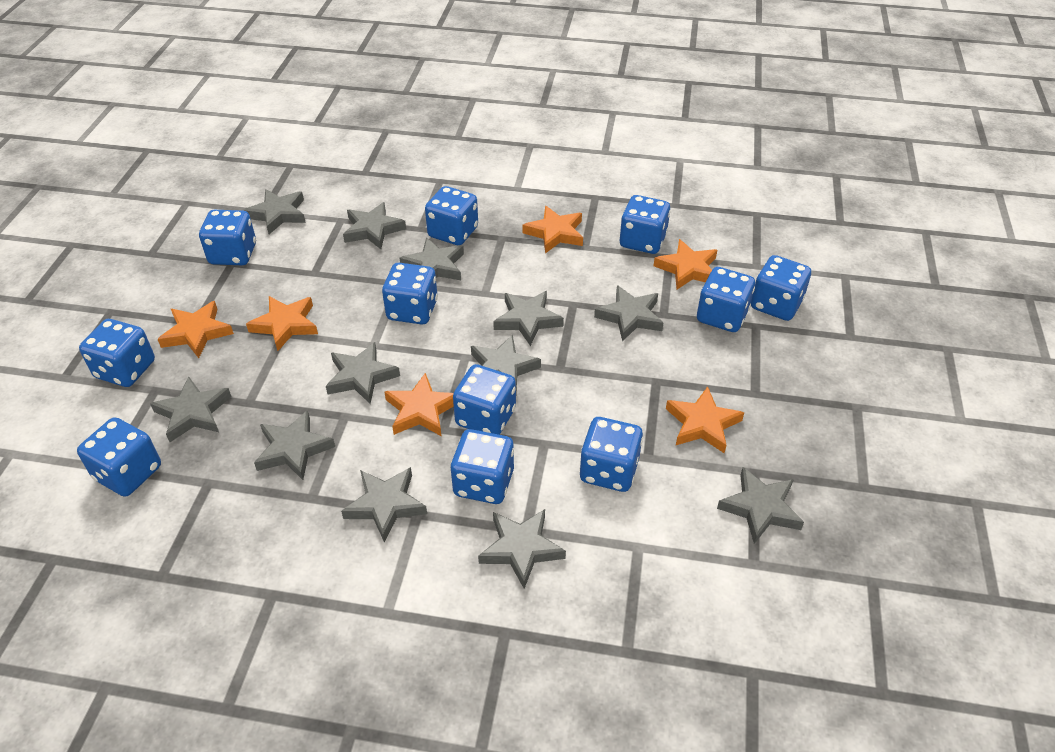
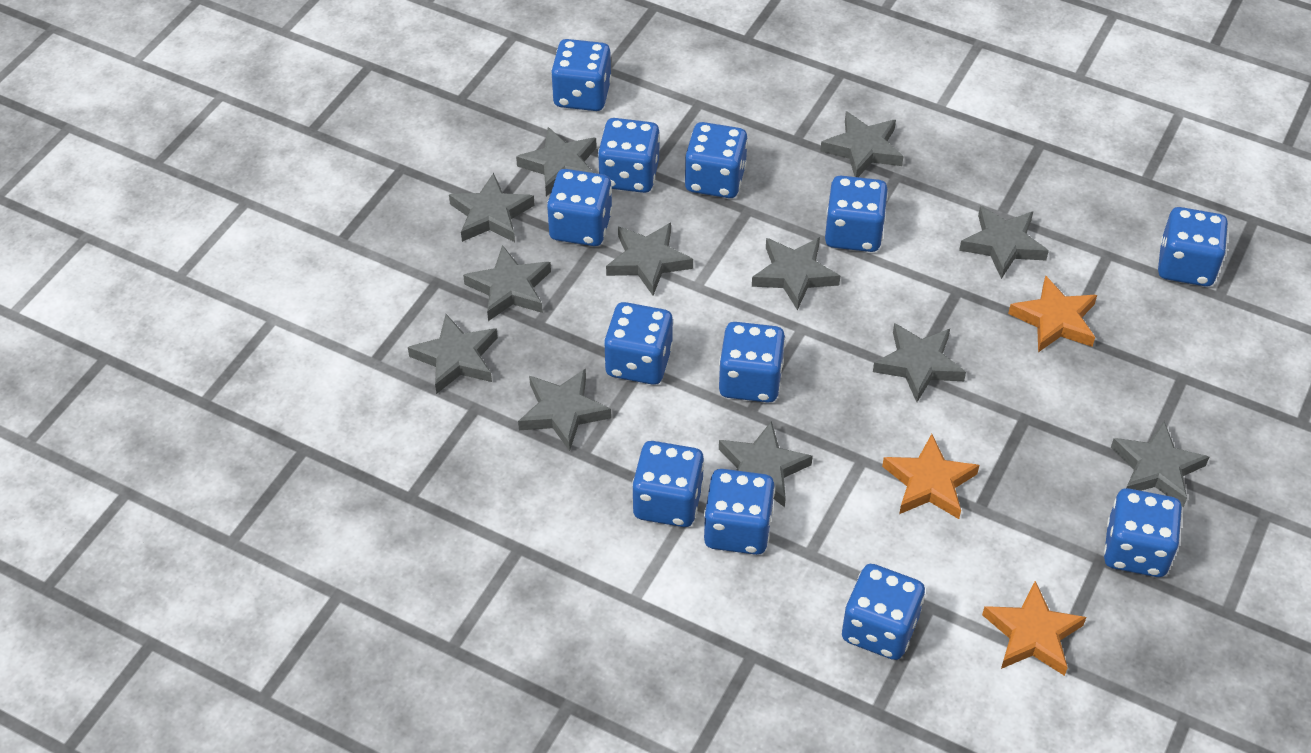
blue dice: 11 -> 12
orange star: 6 -> 3

